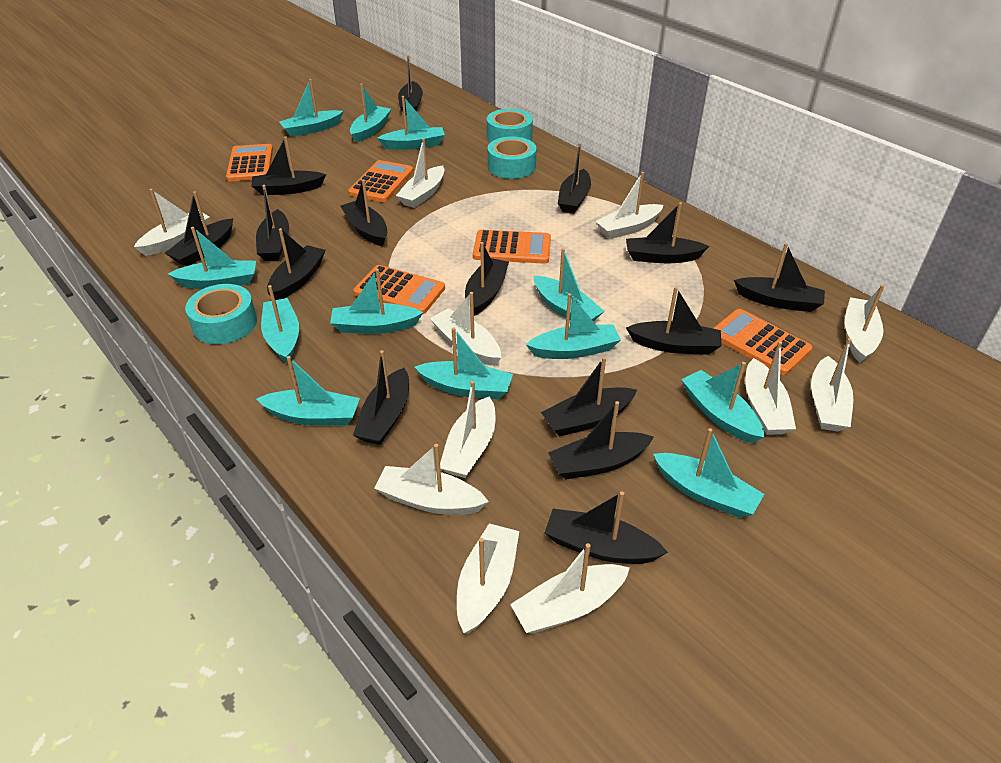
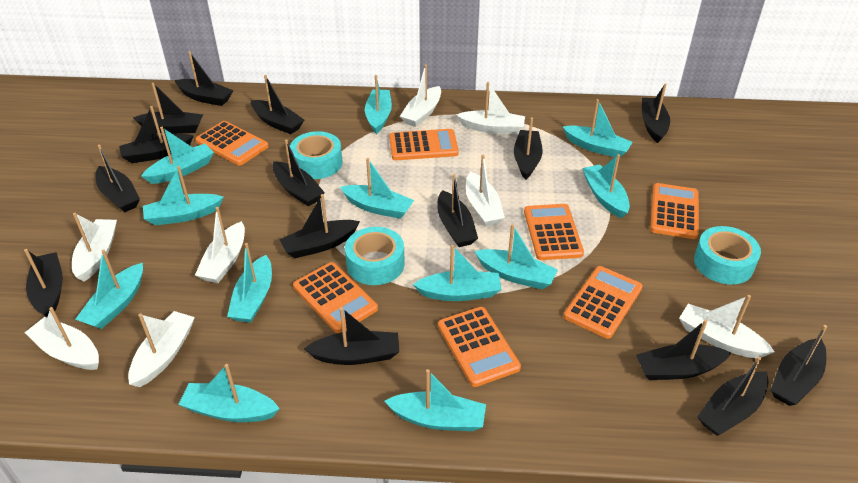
orange calculator: 5 -> 7
white boat: 11 -> 8

